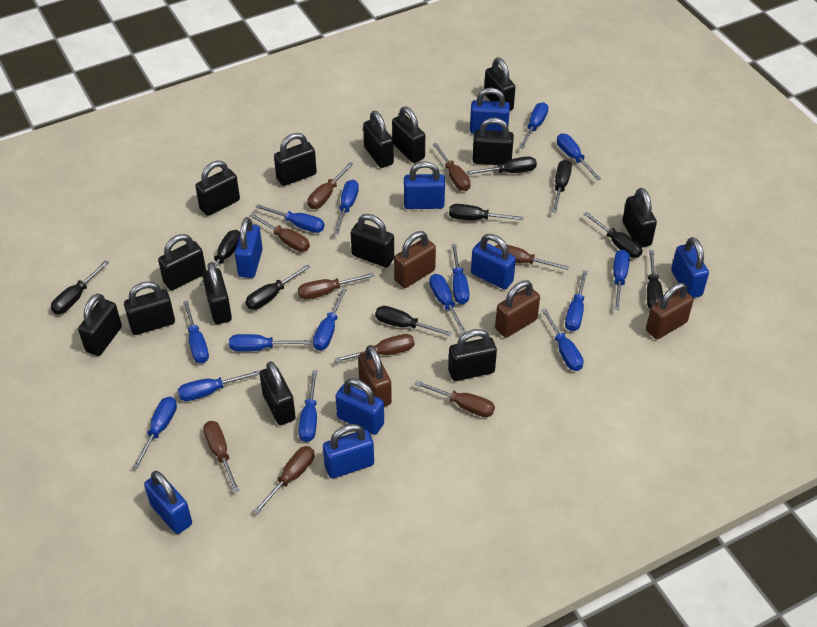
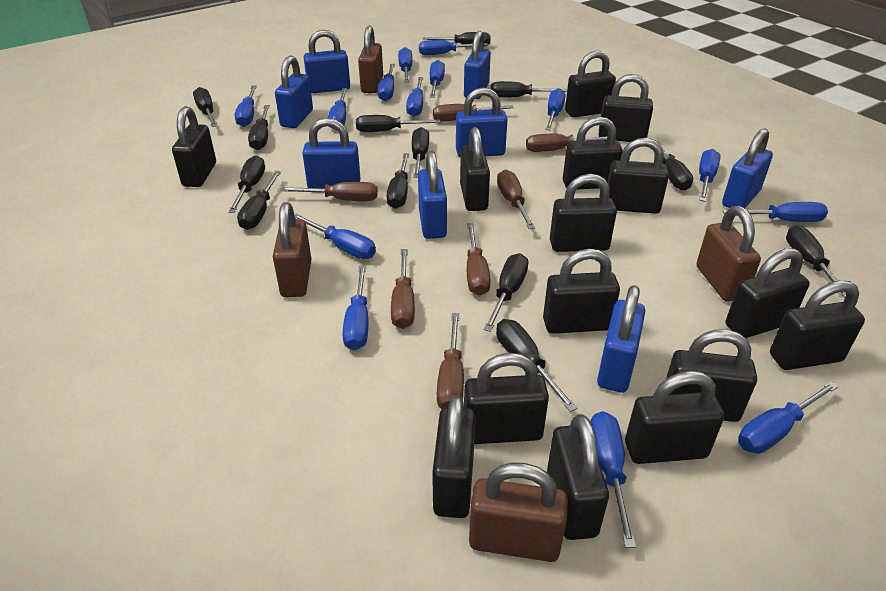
black padlock: 14 -> 15
black screwdriver: 9 -> 13
blue screwdriver: 15 -> 14
brown screwdriver: 9 -> 7

